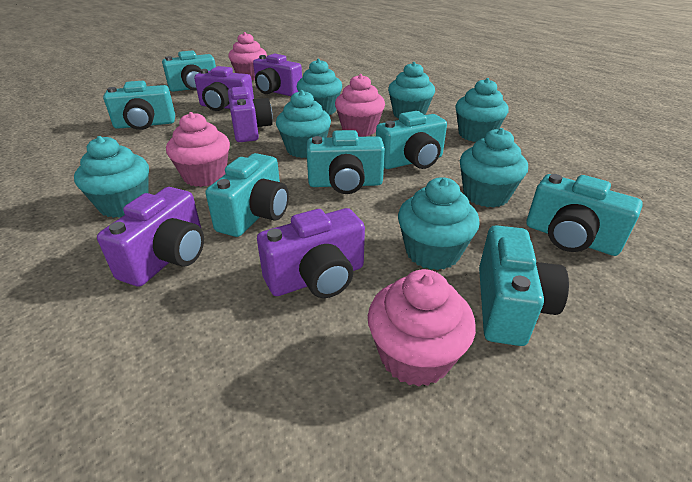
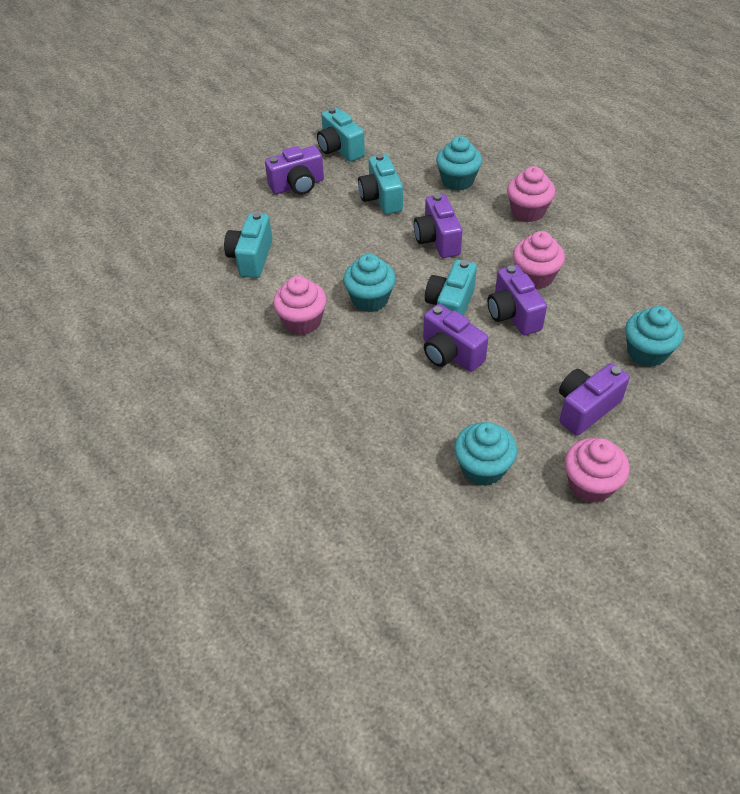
turquoise camera: 7 -> 4
turquoise cupcake: 7 -> 4

